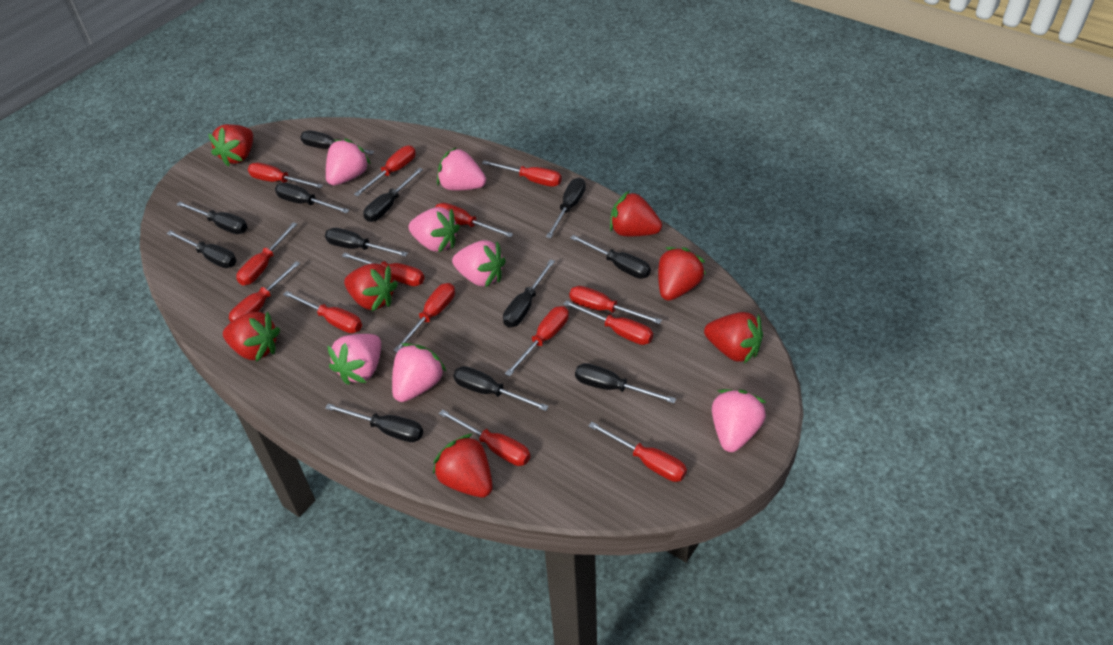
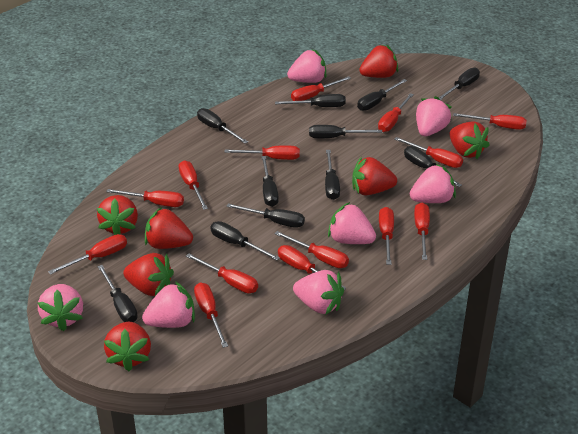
black screwdriver: 12 -> 11

